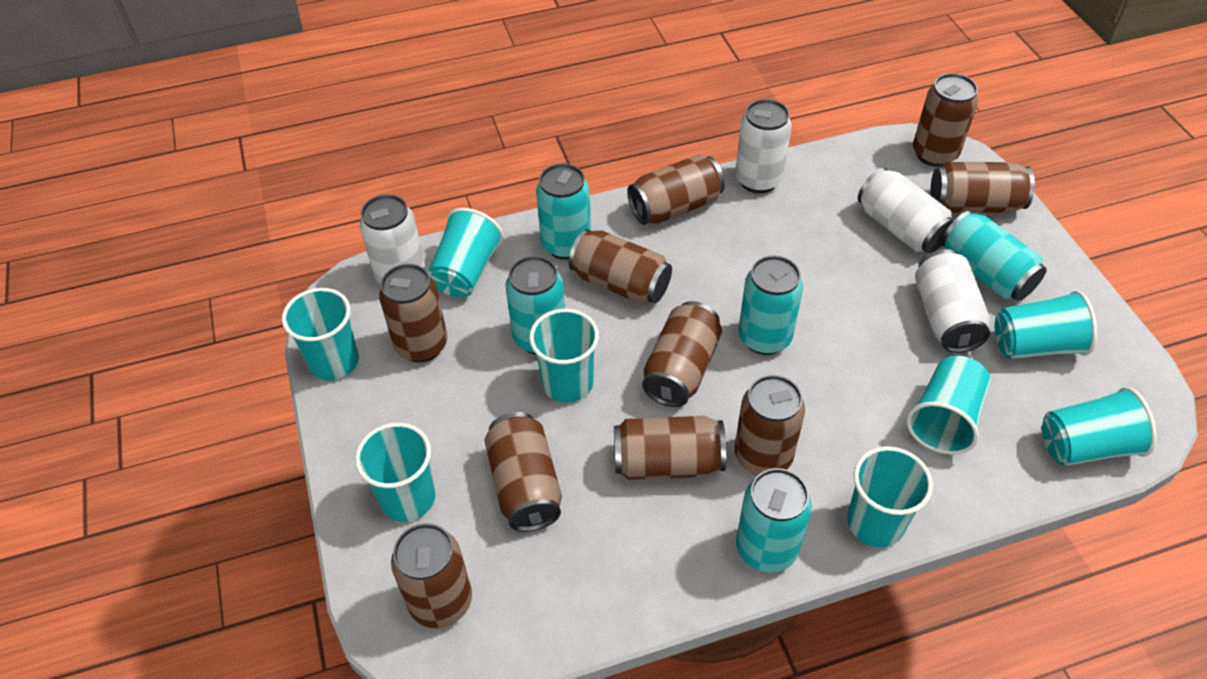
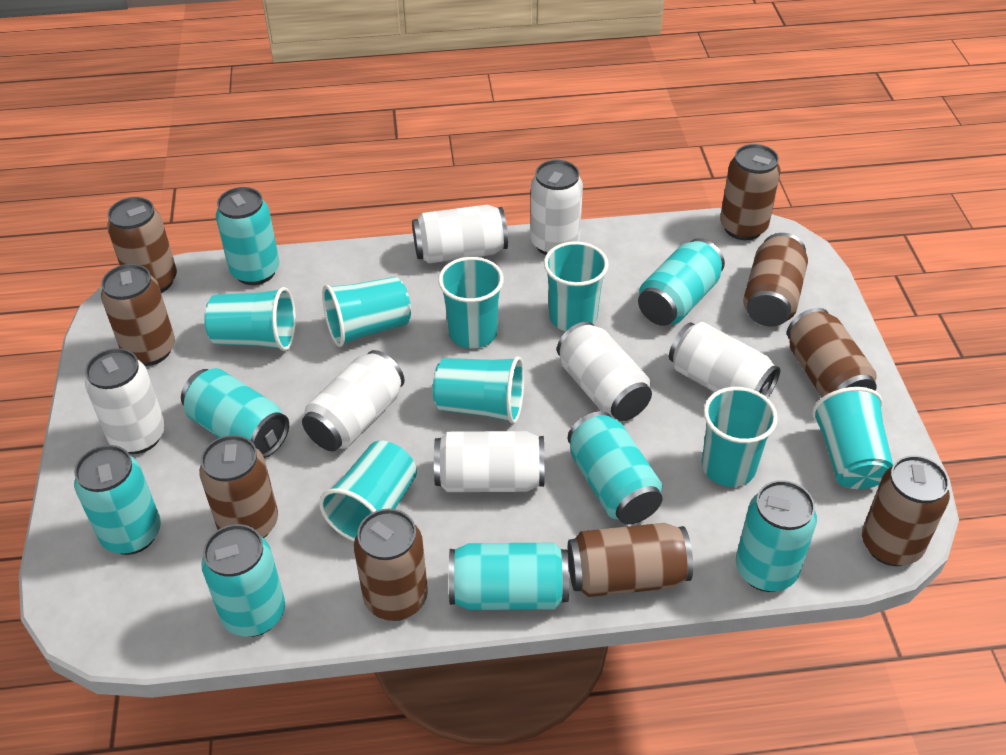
brown can: 10 -> 9
turquoise can: 5 -> 8
white can: 4 -> 7

